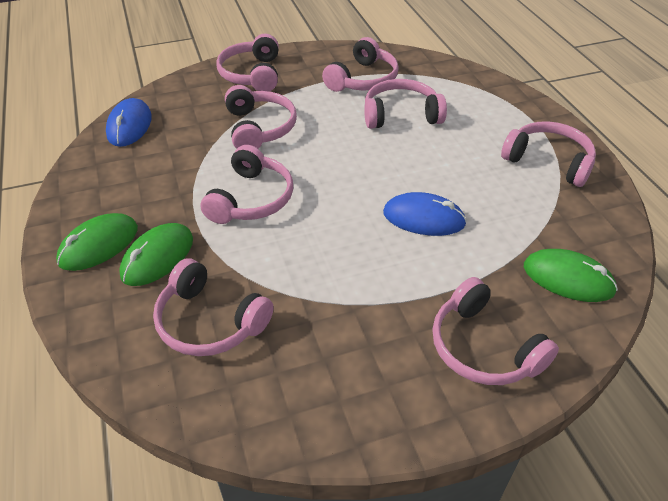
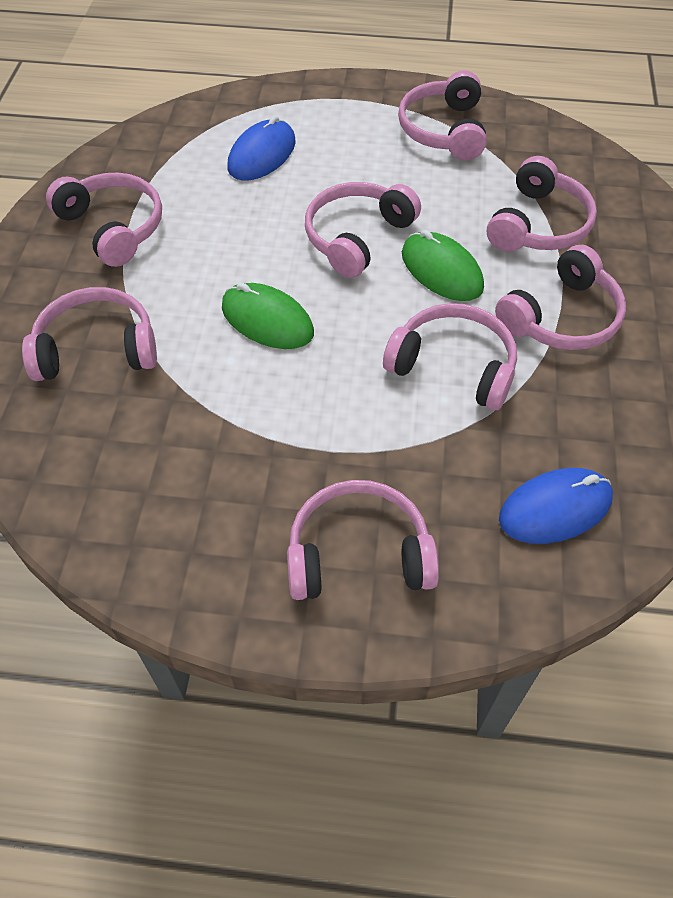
green mouse: 3 -> 2

